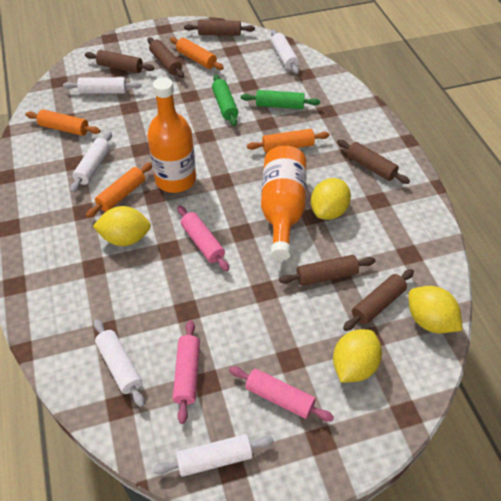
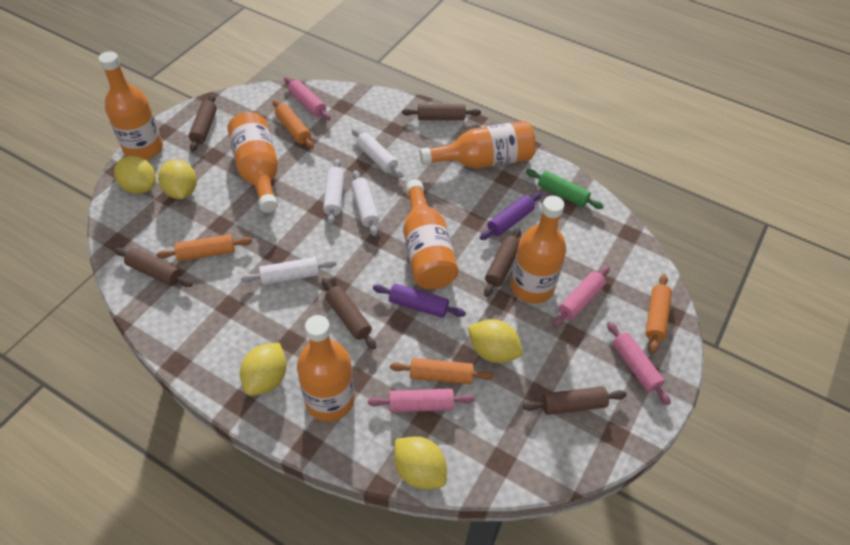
green rolling pin: 2 -> 1
orange bottle: 2 -> 6
pink rolling pin: 3 -> 4
purple rolling pin: 0 -> 2
white rolling pin: 5 -> 4
yellow lemon: 4 -> 5

